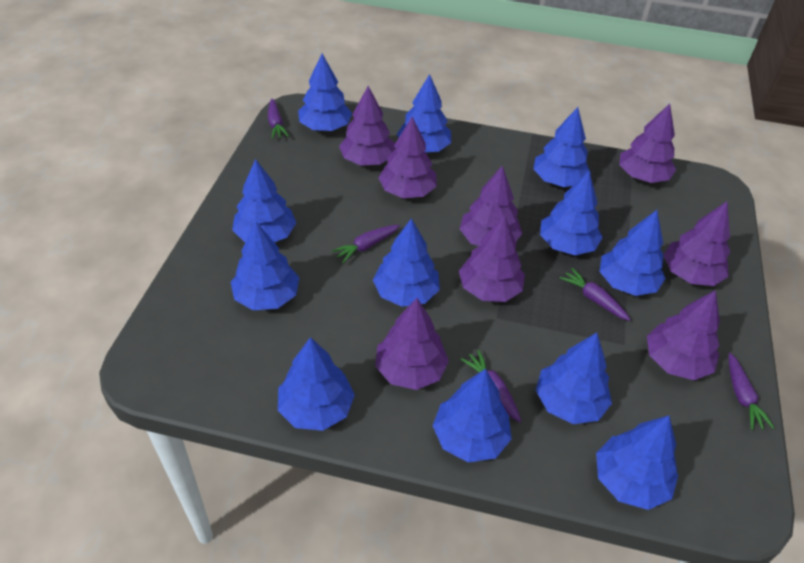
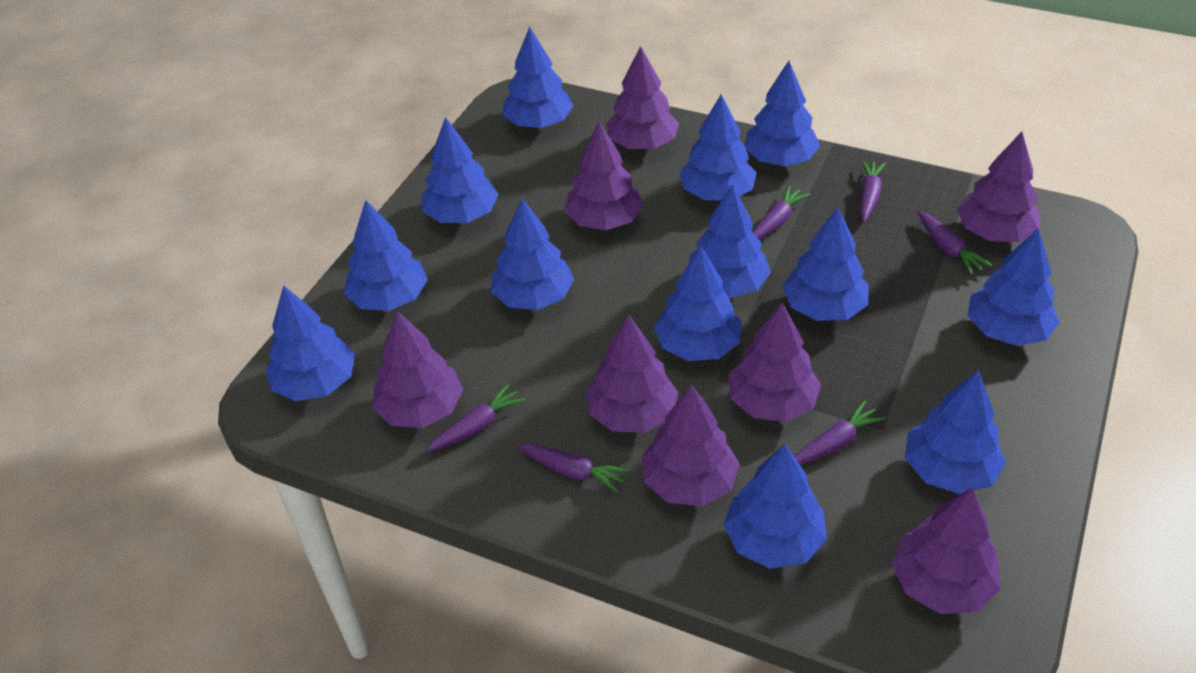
blue tree: 12 -> 13
purple carrot: 5 -> 6

